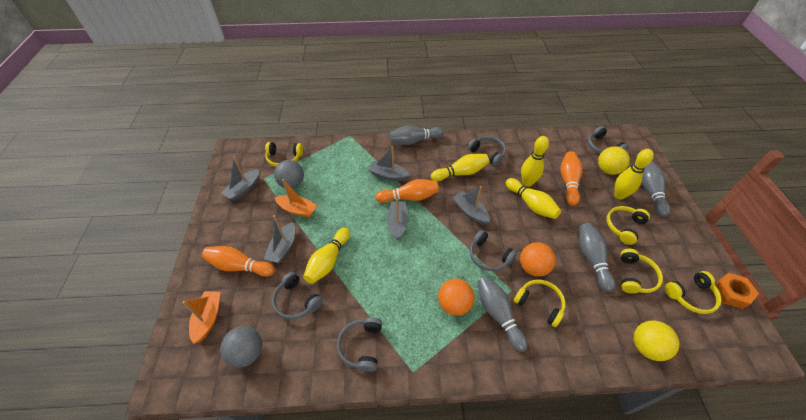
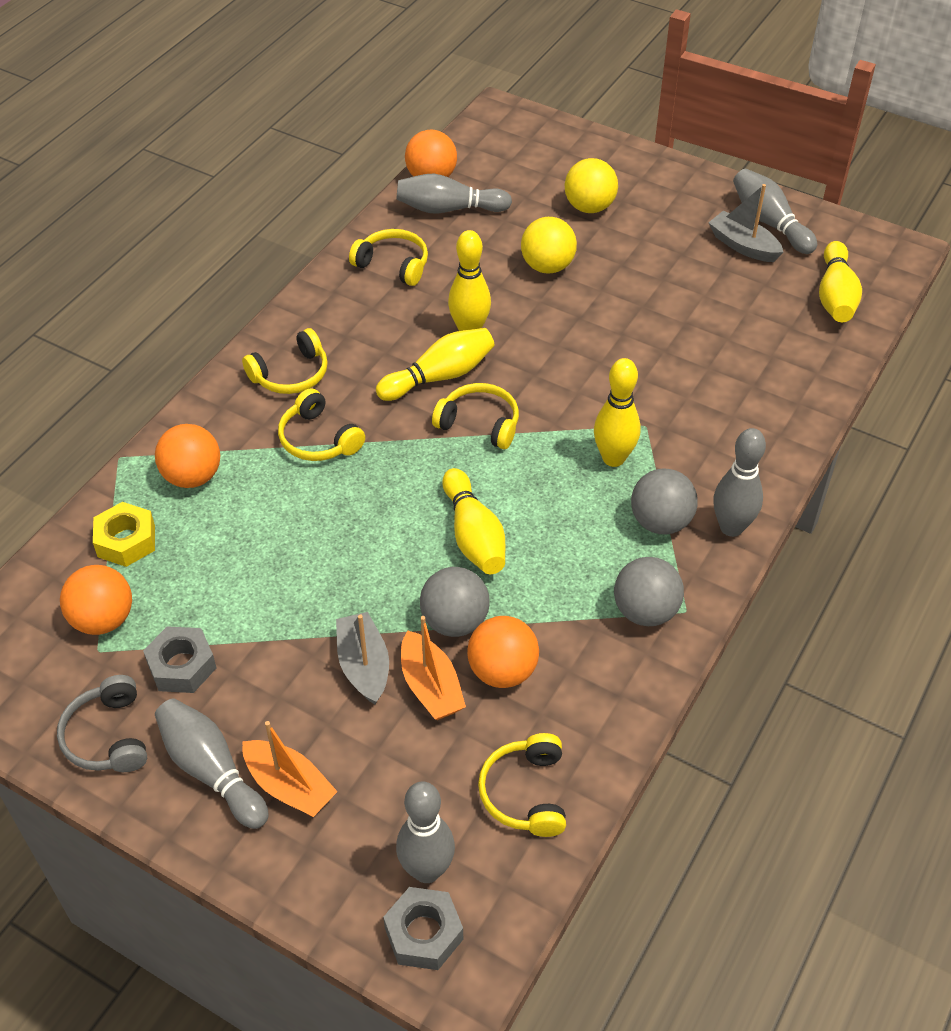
grey ball: 2 -> 3
grey boat: 5 -> 2
grey bowling pin: 4 -> 5
grey headphones: 5 -> 1
grey nut: 0 -> 2
orange ball: 2 -> 4
orange bowling pin: 3 -> 0
orange nut: 1 -> 0
yellow nut: 0 -> 1

